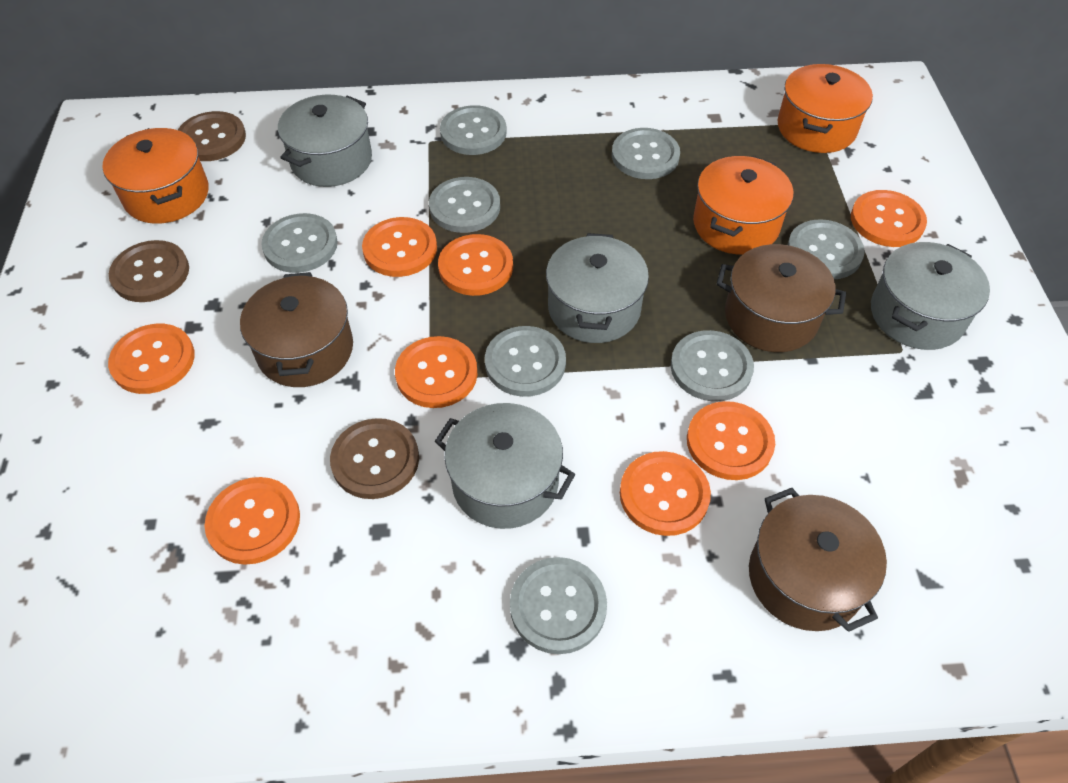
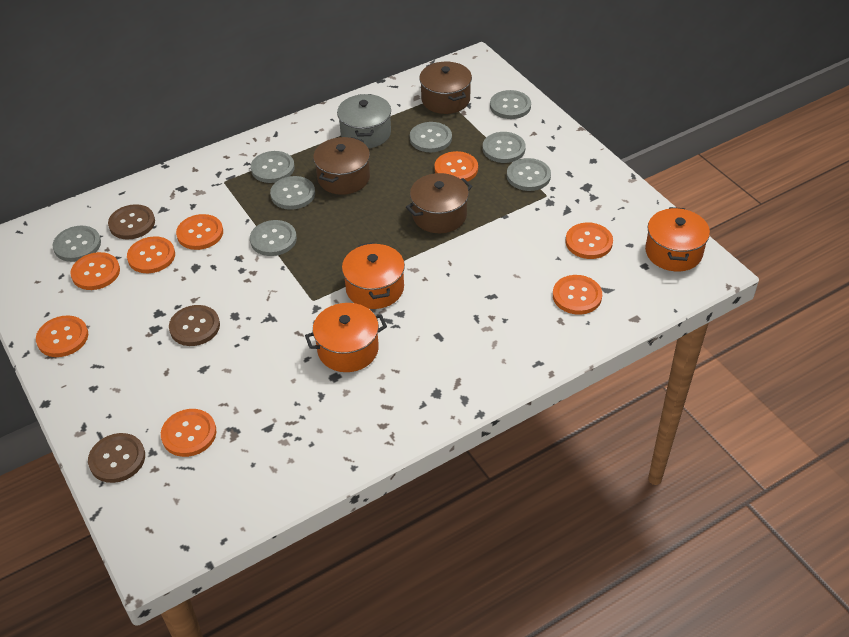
grey pot: 4 -> 1

